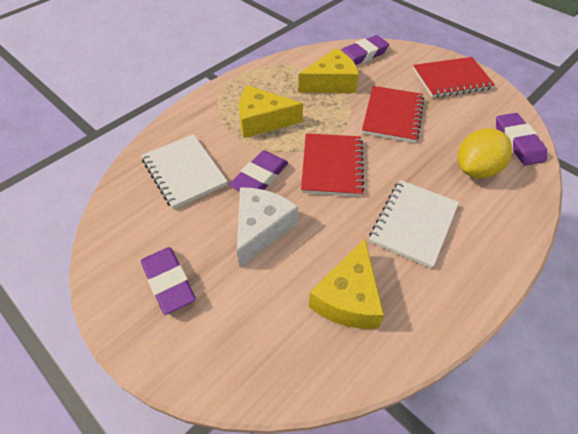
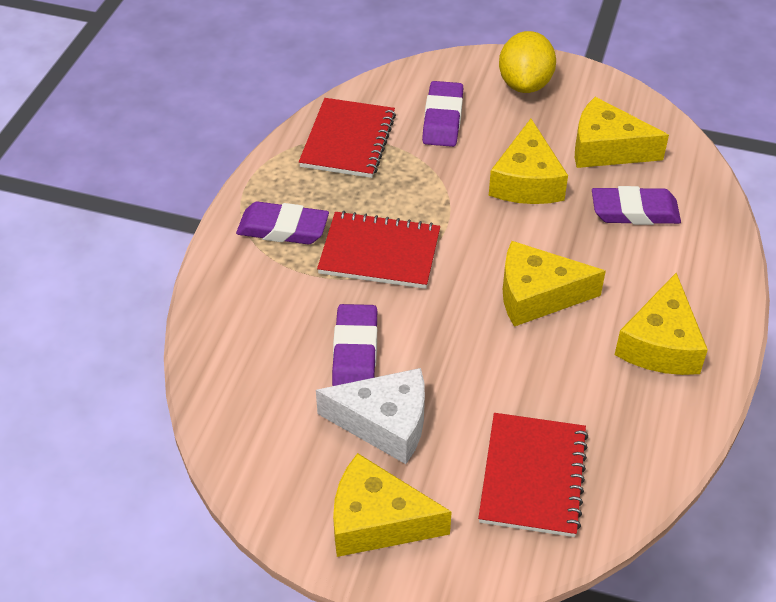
white notebook: 2 -> 0
yellow cheese: 3 -> 5

